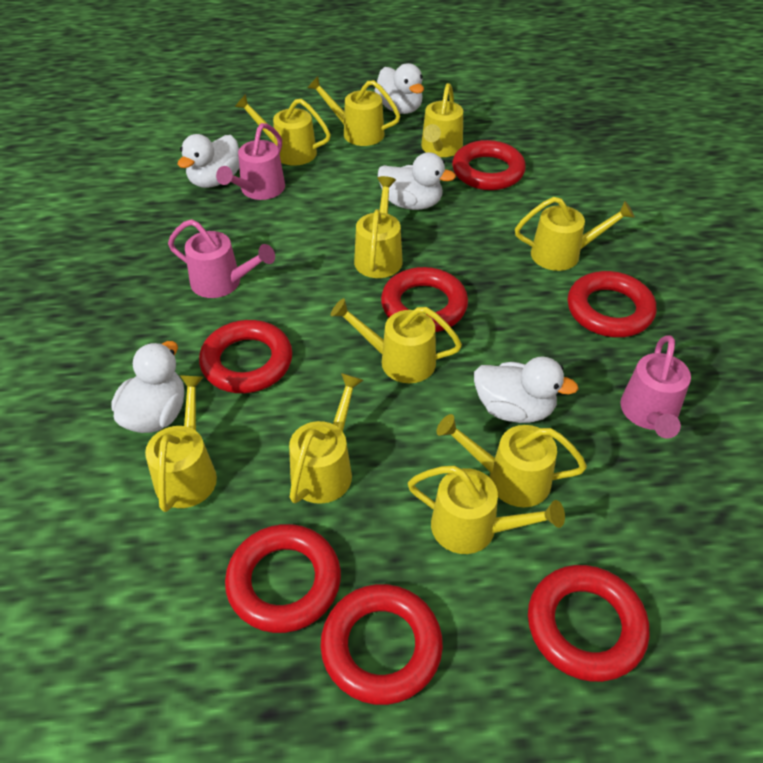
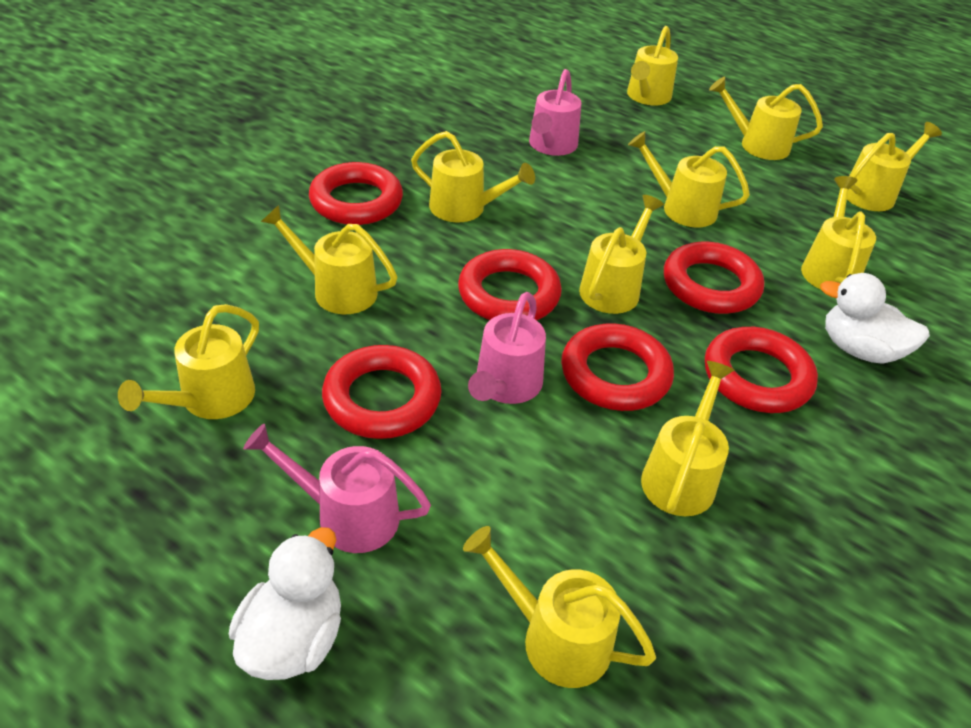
red ring: 7 -> 6
white duck: 5 -> 2
yellow watering can: 10 -> 11

